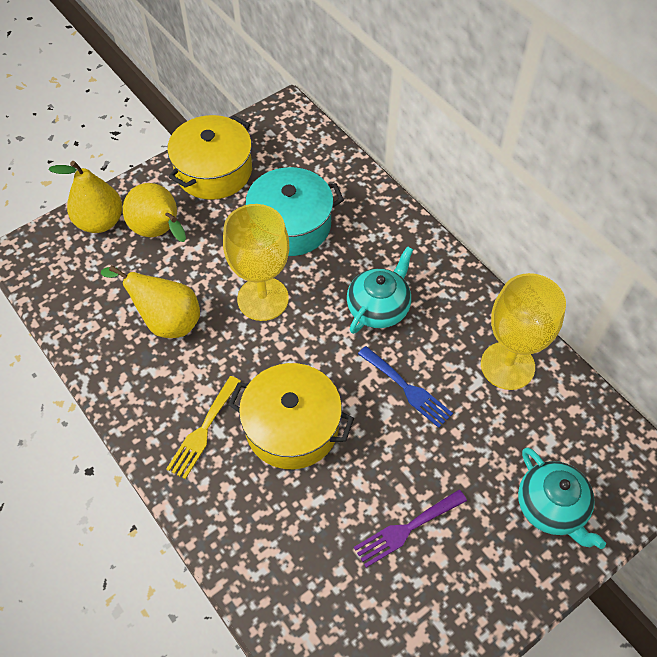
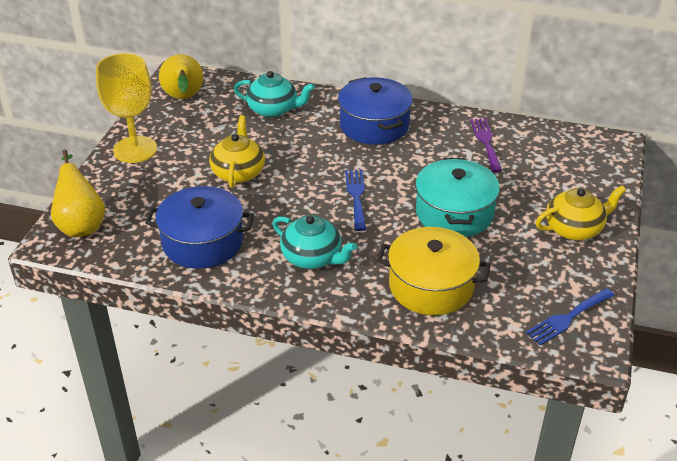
blue fork: 1 -> 2
blue pot: 0 -> 2
yellow fork: 1 -> 0
yellow goblet: 2 -> 1
yellow pear: 3 -> 2
yellow pot: 2 -> 1
yellow teapot: 0 -> 2

